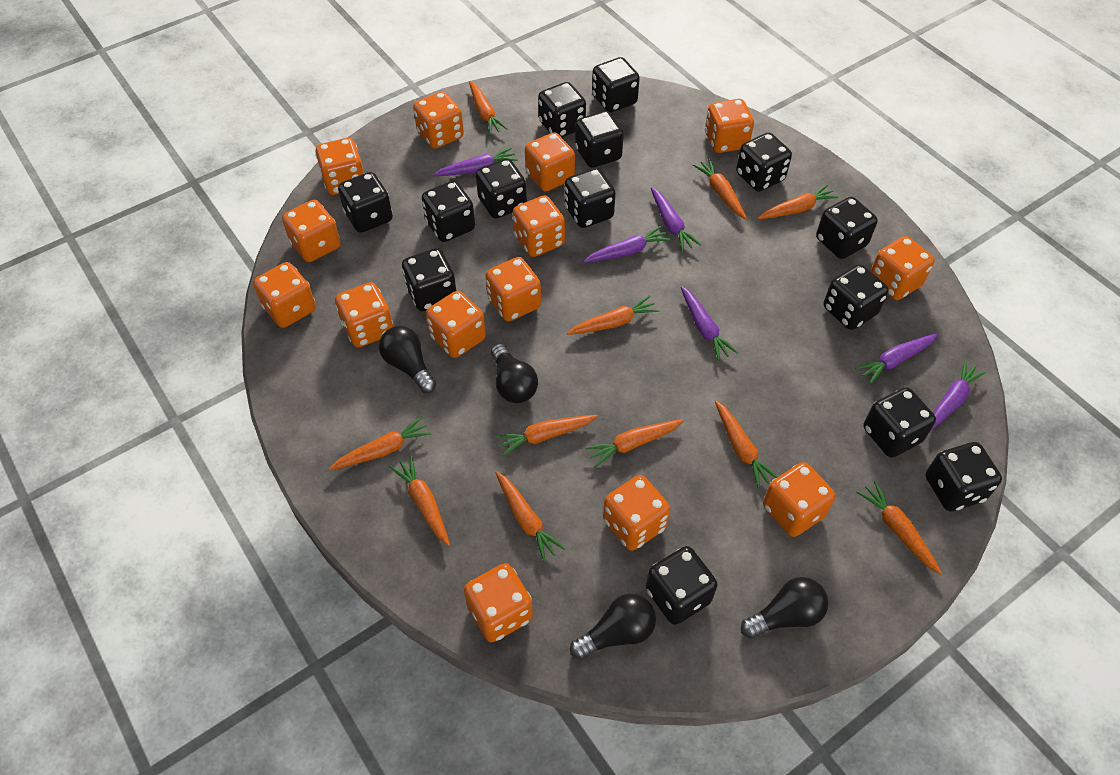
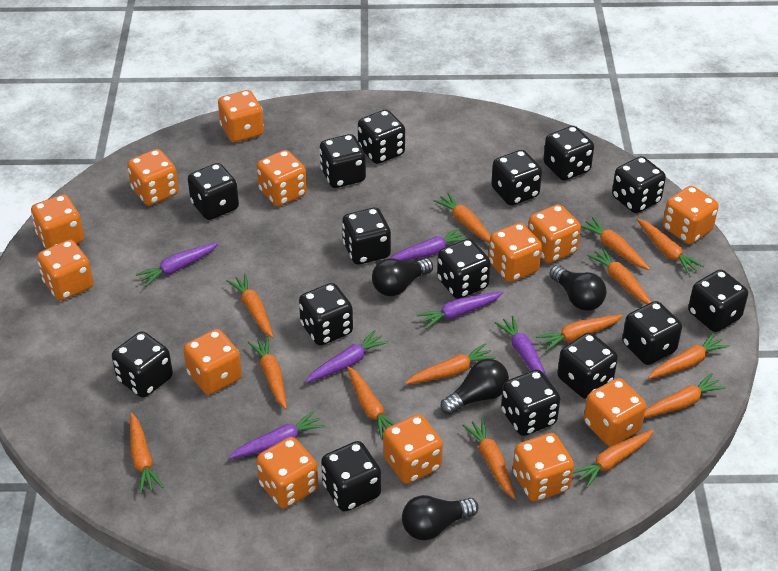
black dice: 14 -> 15
orange carrot: 11 -> 14
orange dice: 14 -> 13

